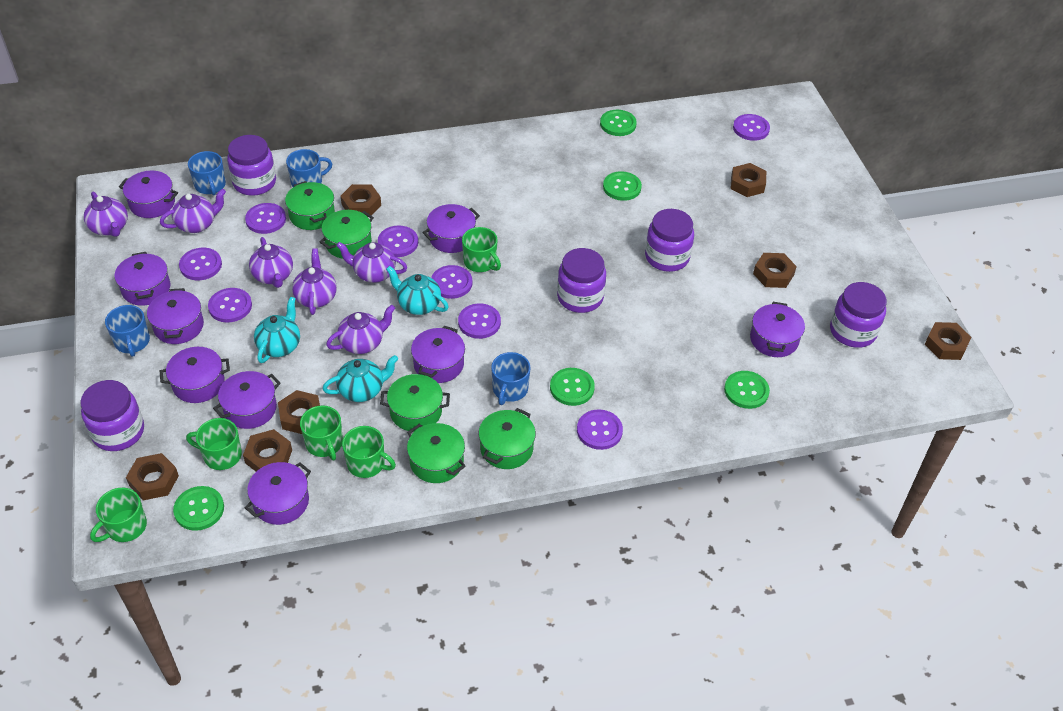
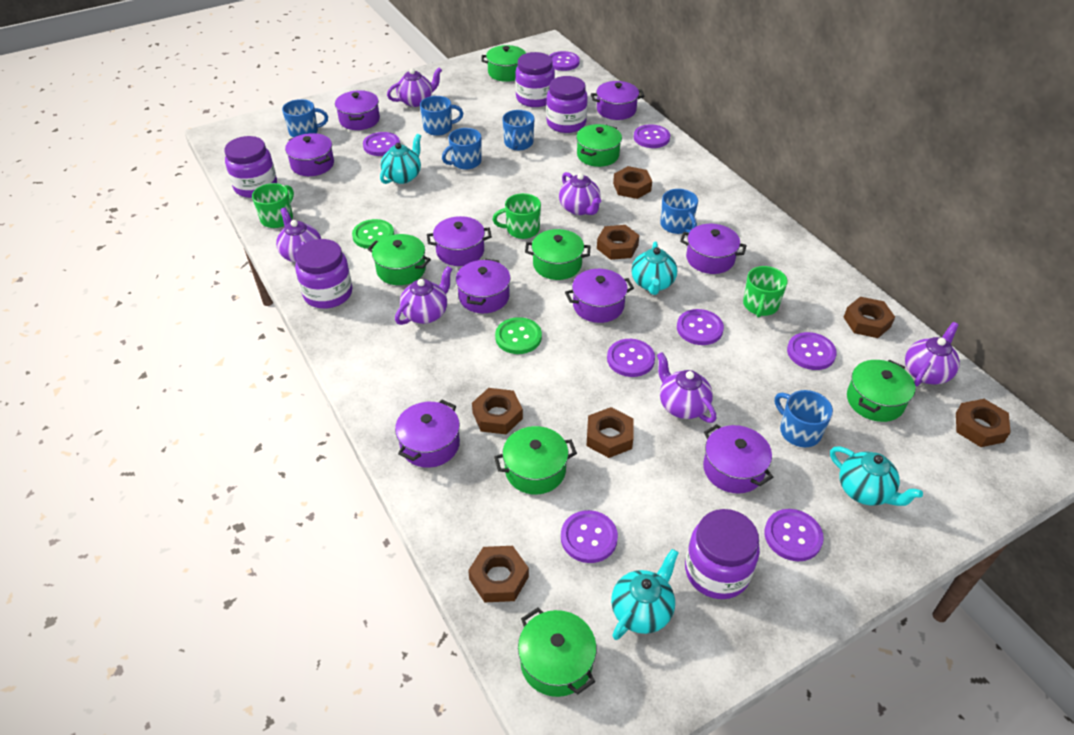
blue mug: 4 -> 6
green button: 5 -> 2
green mug: 5 -> 3
green pot: 5 -> 7
turquoise teapot: 3 -> 4

